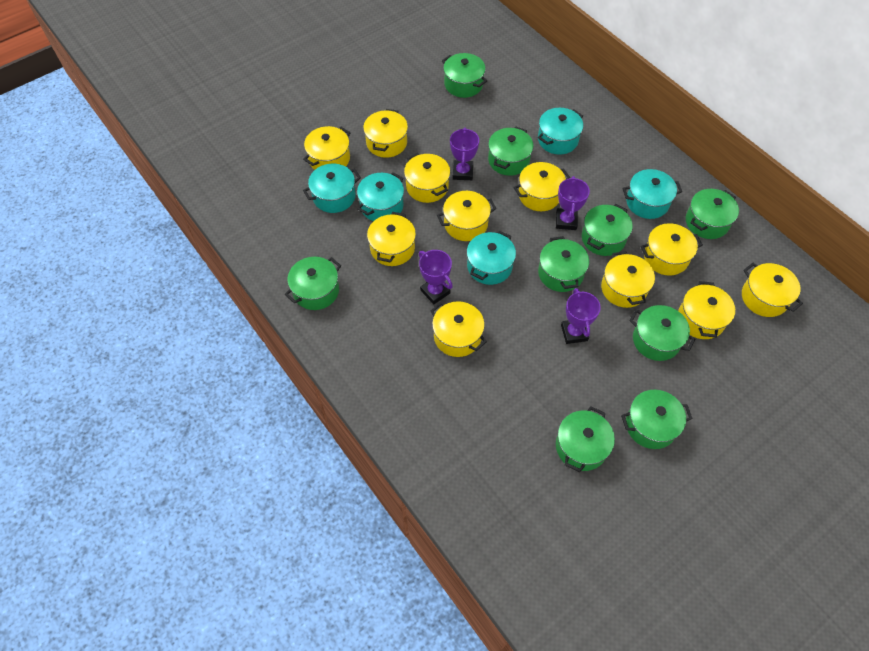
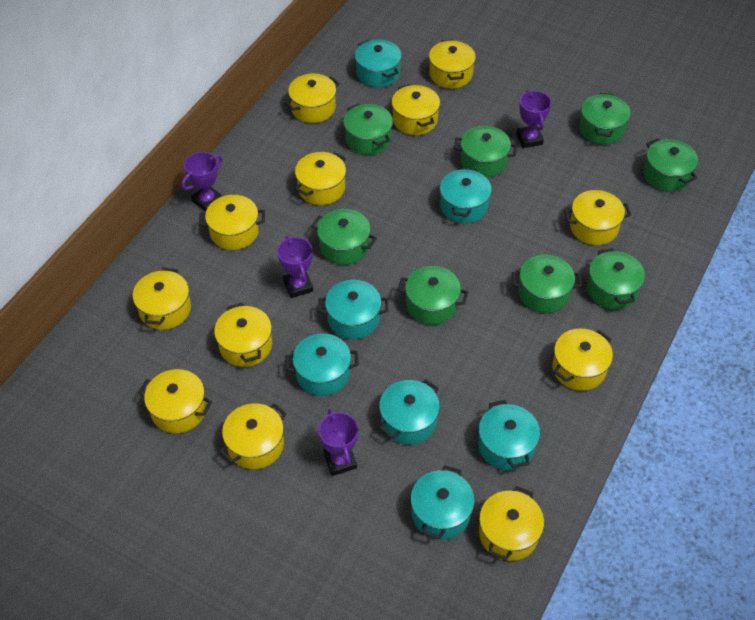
green pot: 9 -> 8
turquoise pot: 5 -> 7
yellow pot: 11 -> 12

